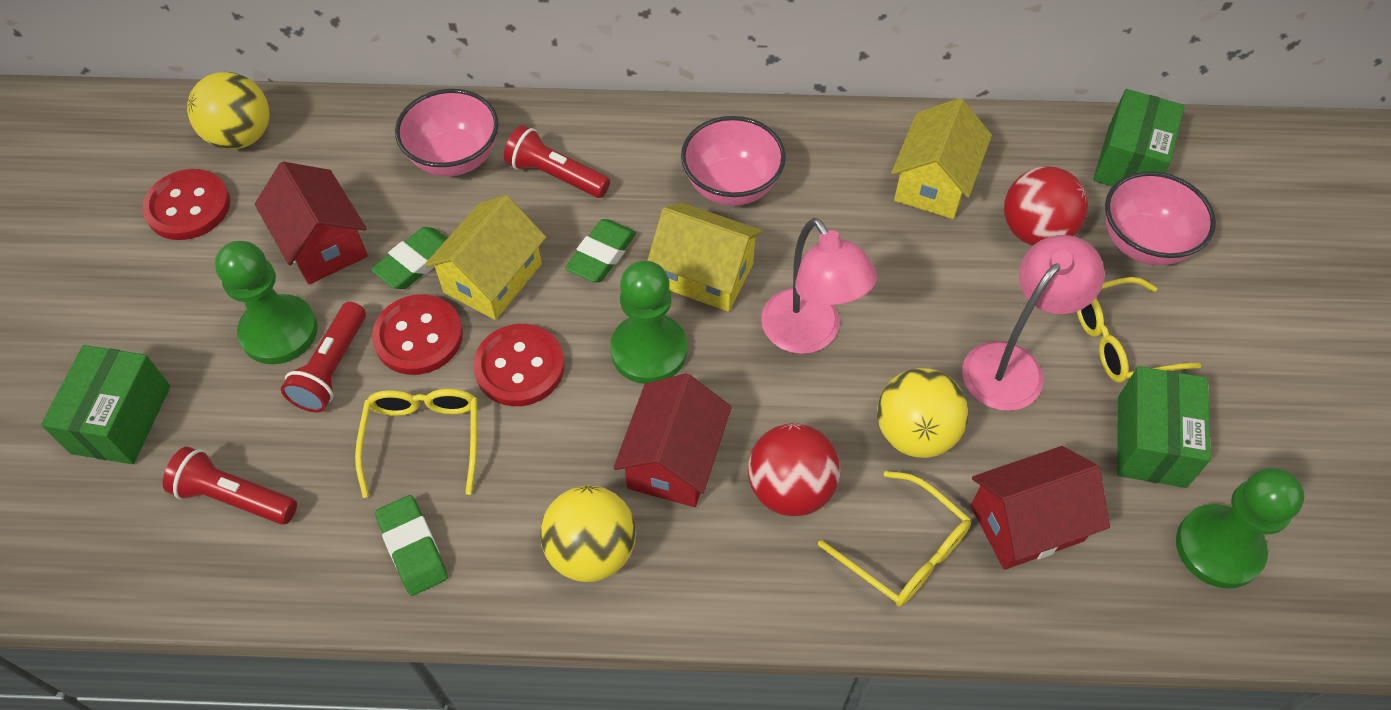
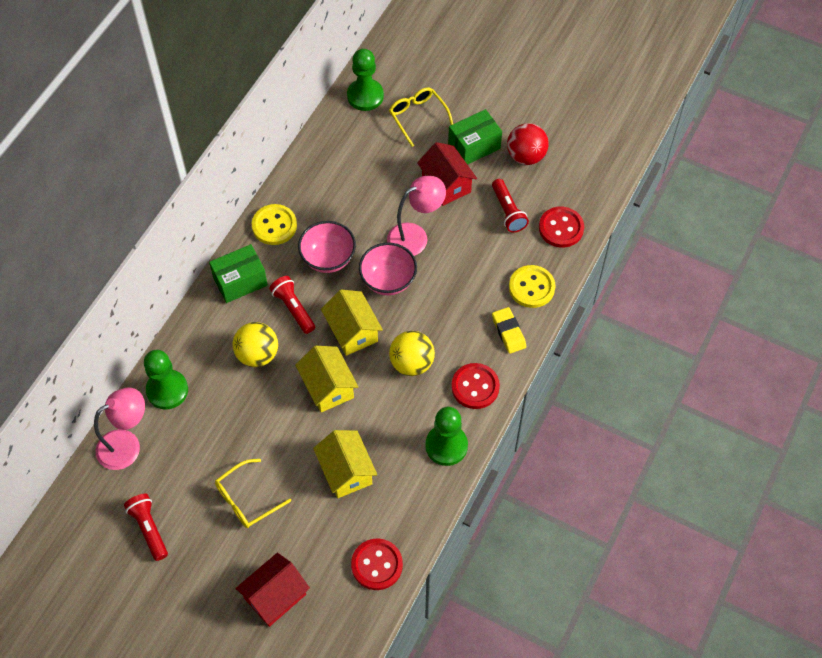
green box: 3 -> 2
green eraser: 3 -> 0
pink bowl: 3 -> 2
red ball: 2 -> 1
red house: 3 -> 2
yellow ball: 3 -> 2
yellow button: 0 -> 2
yellow eraser: 0 -> 1
yellow glasses: 3 -> 2

